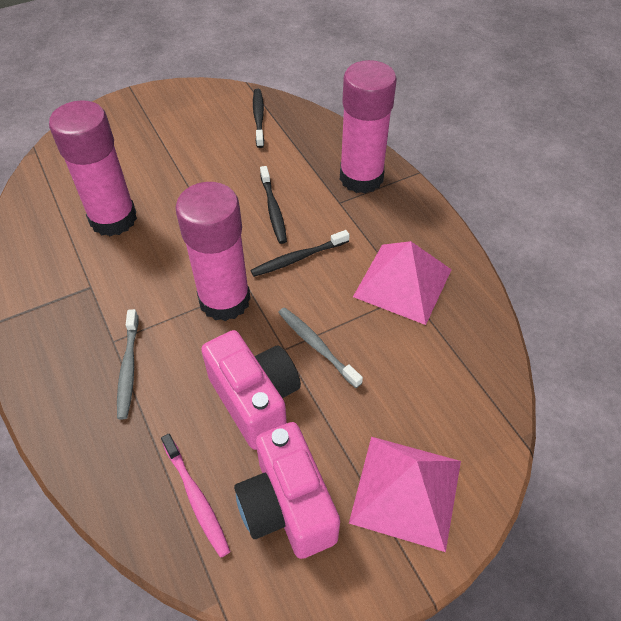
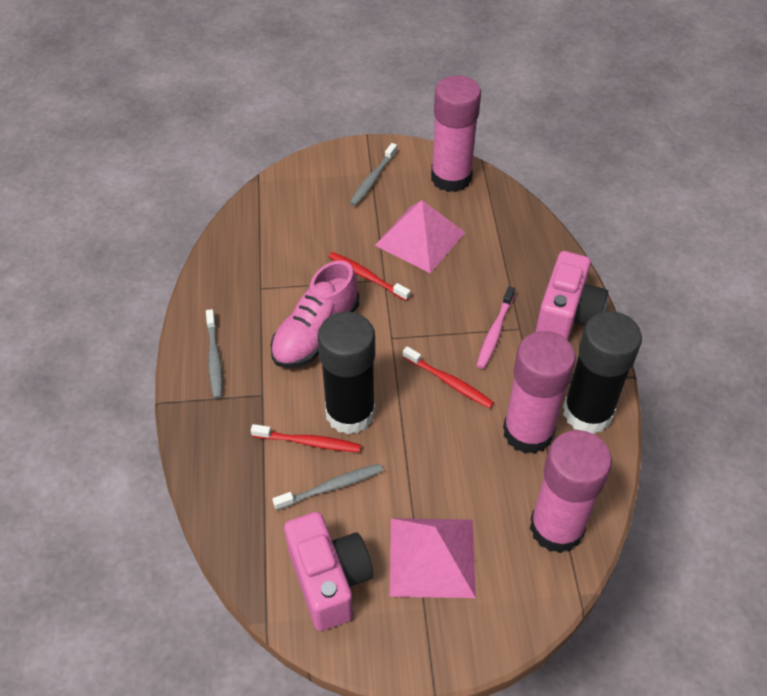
black glue stick: 0 -> 2
black toothbrush: 3 -> 0
grey toothbrush: 2 -> 3
pink shoe: 0 -> 1
red toothbrush: 0 -> 3

